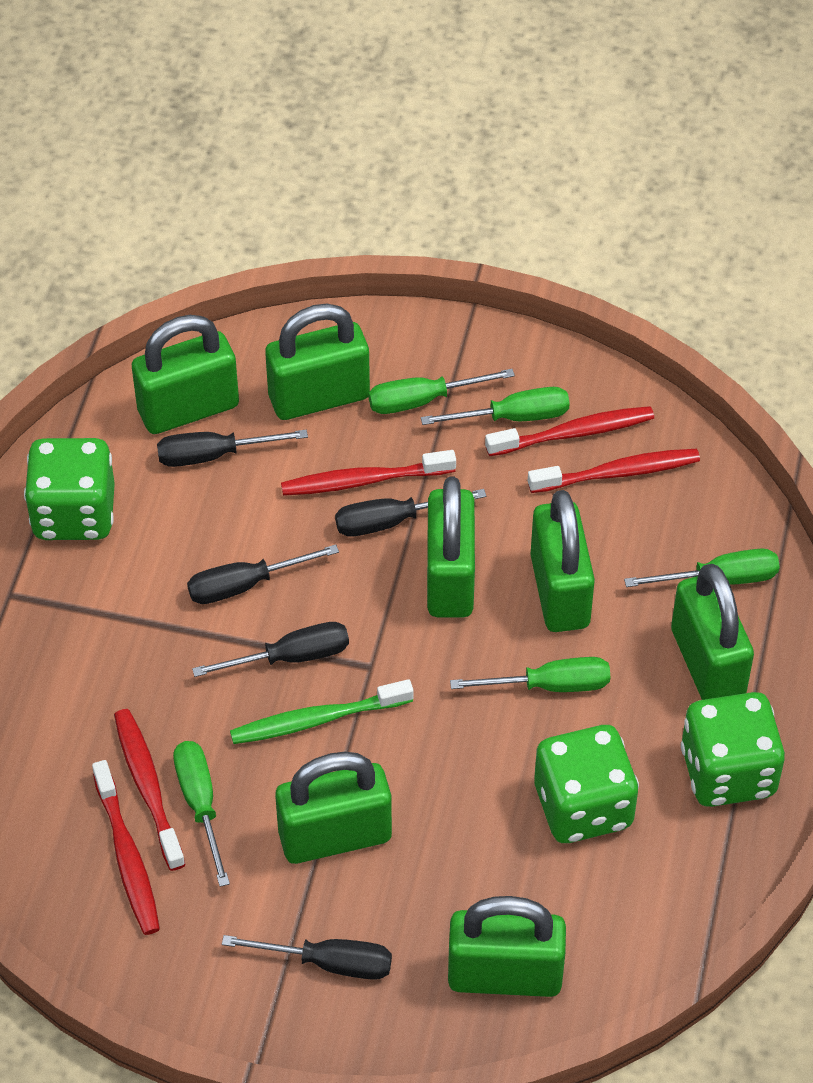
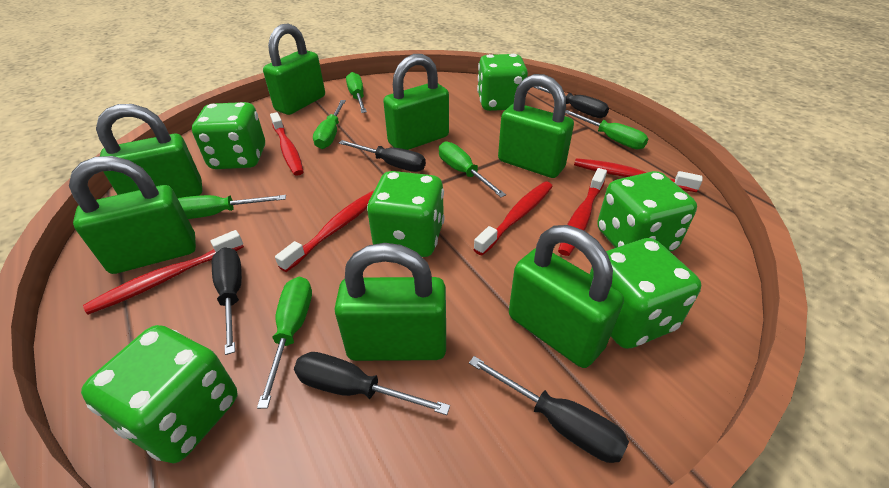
green dice: 3 -> 6
green screwdriver: 5 -> 6
green toothbrush: 1 -> 0
red toothbrush: 5 -> 6

